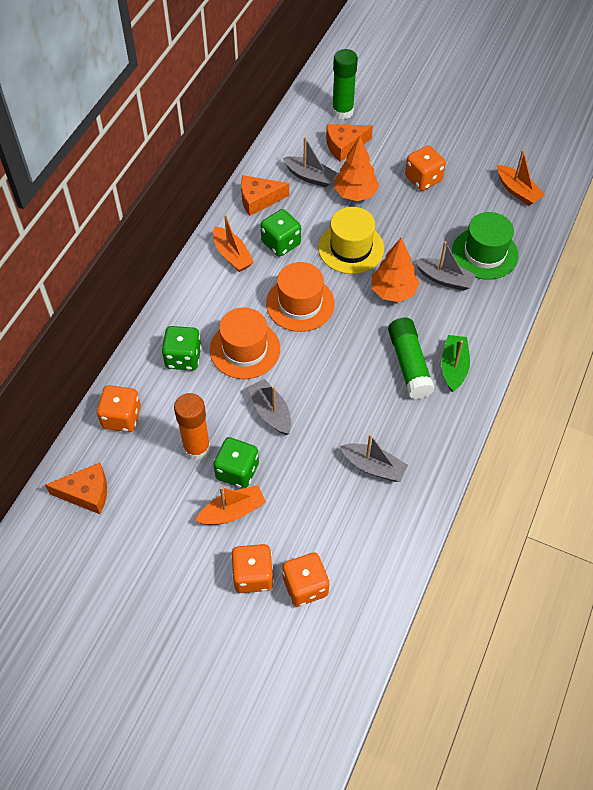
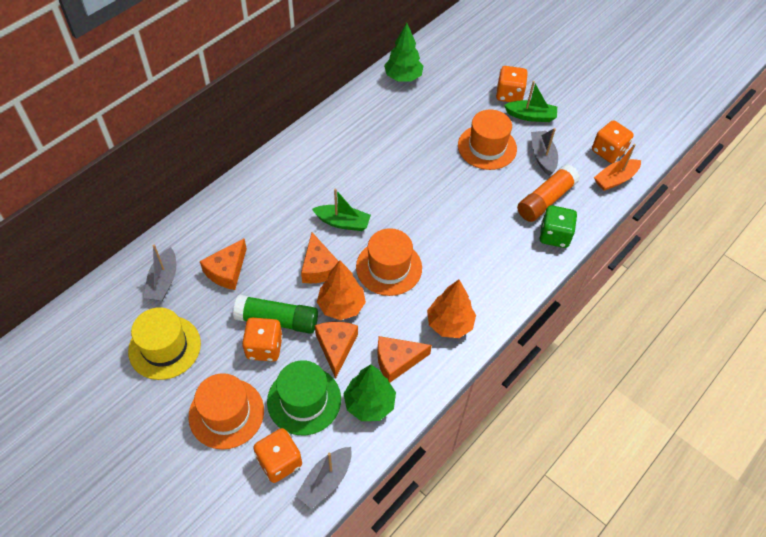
green boat: 1 -> 2
green dice: 3 -> 1
green glue stick: 2 -> 1
green tree: 0 -> 2
grey boat: 4 -> 3
orange boat: 3 -> 1
orange cheese: 3 -> 4
orange hat: 2 -> 3

